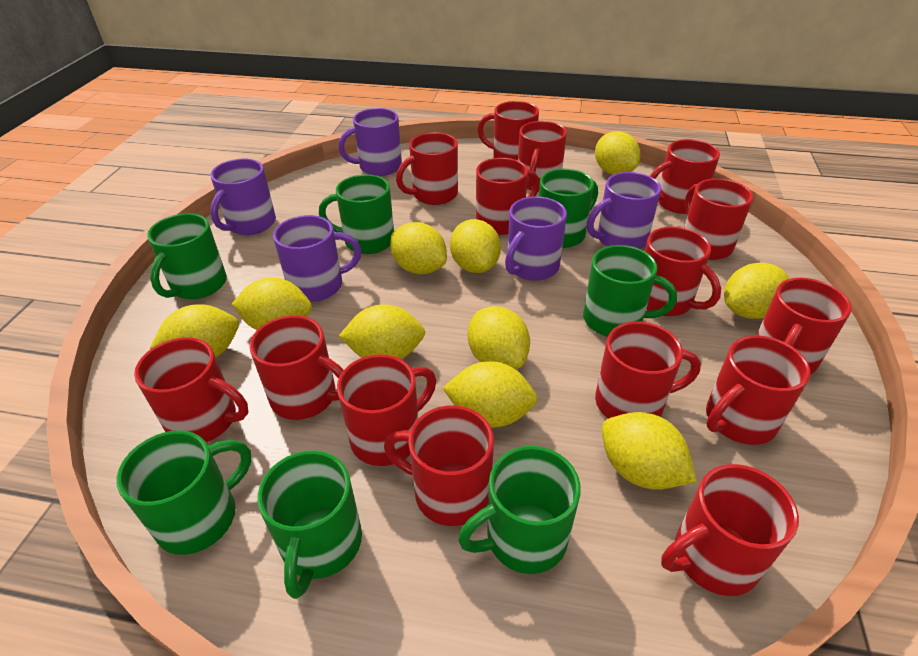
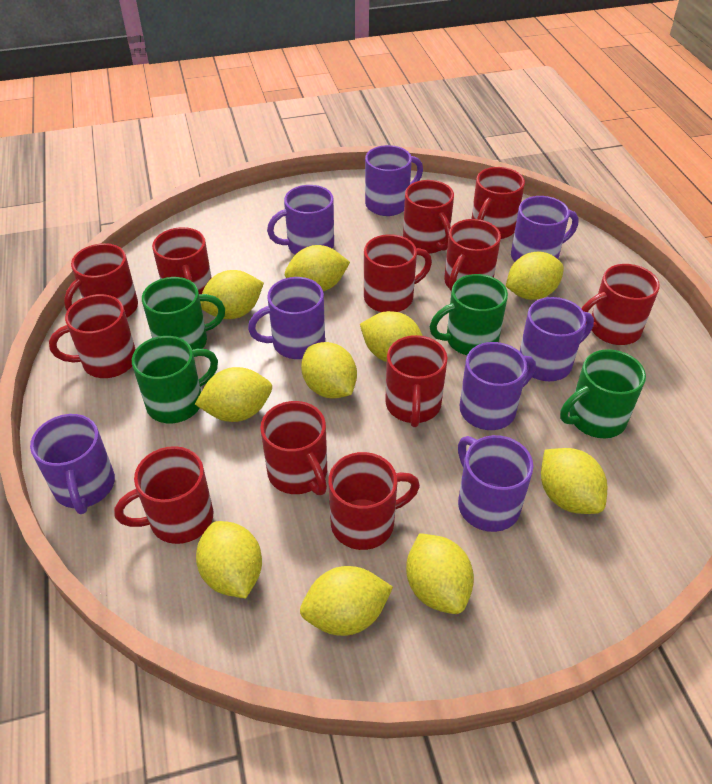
green mug: 7 -> 4
purple mug: 5 -> 8
red mug: 15 -> 12

